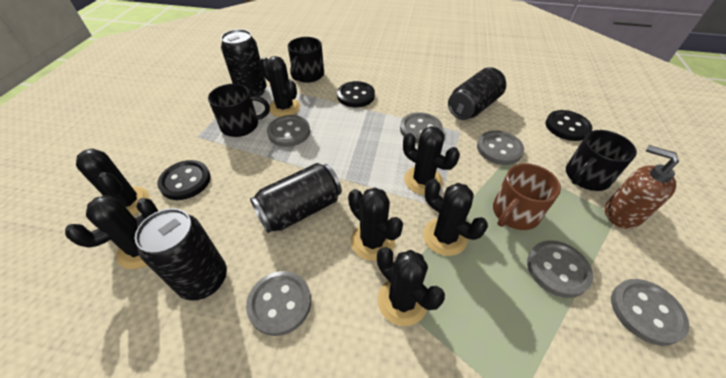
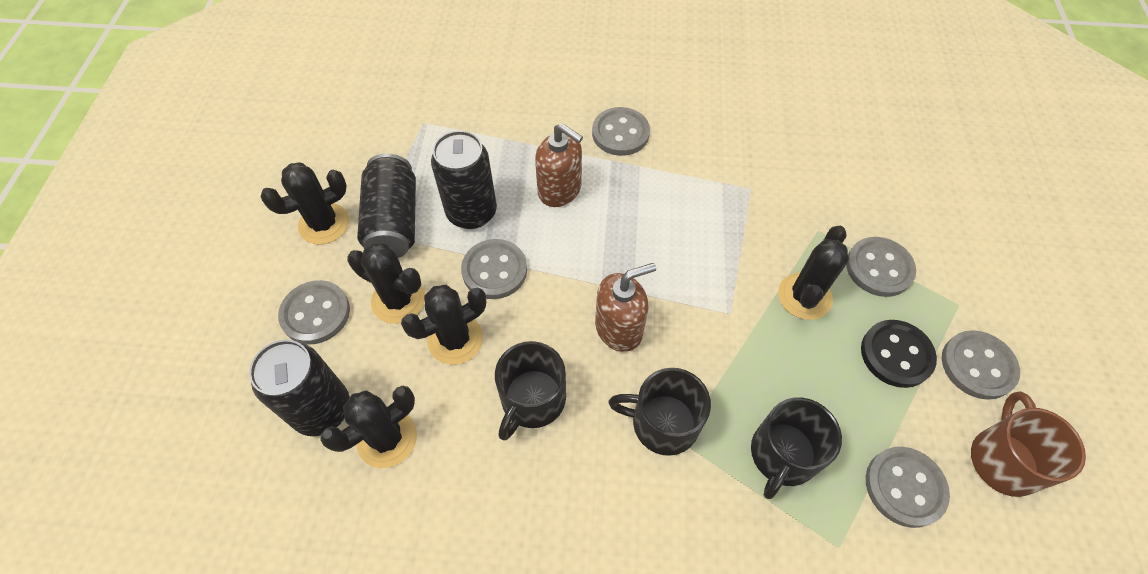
black button: 3 -> 1
black cactus: 7 -> 5
black can: 4 -> 3
brown soap dispenser: 1 -> 2

